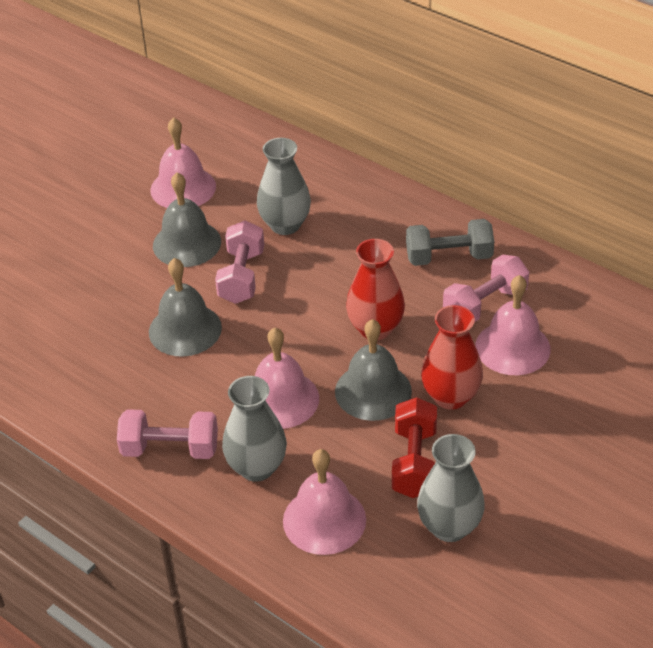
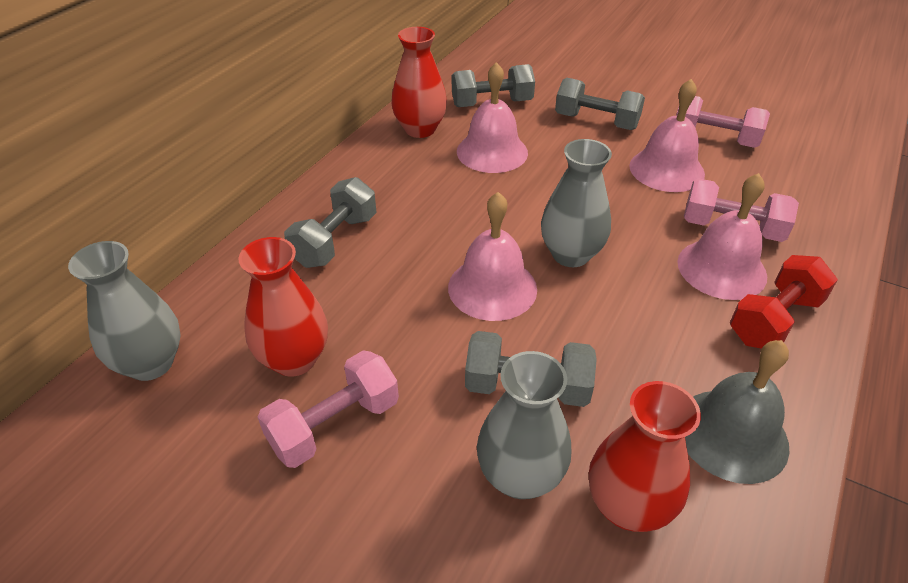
grey bell: 3 -> 1
grey dumbbell: 1 -> 4
red vase: 2 -> 3

